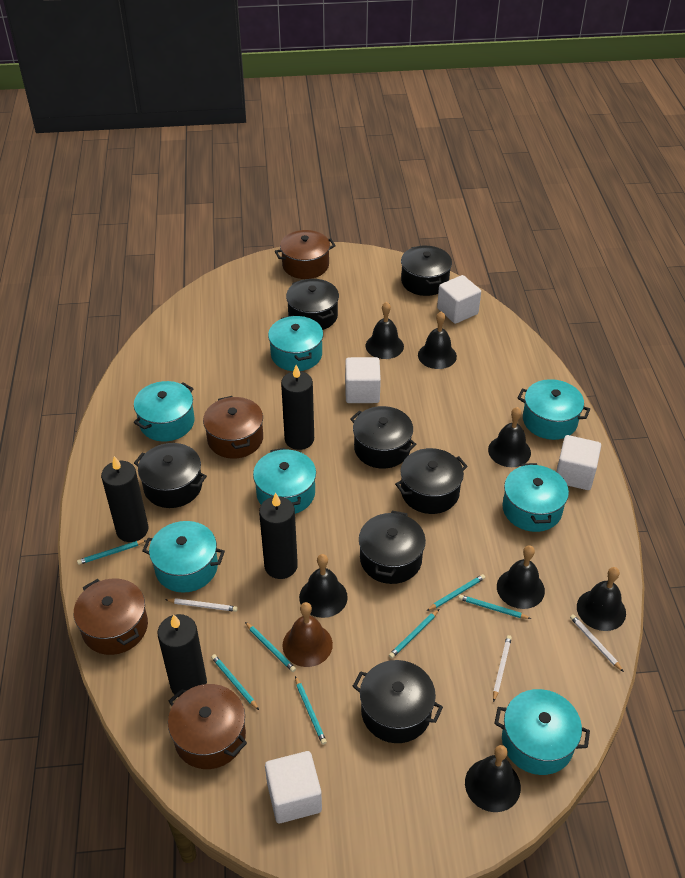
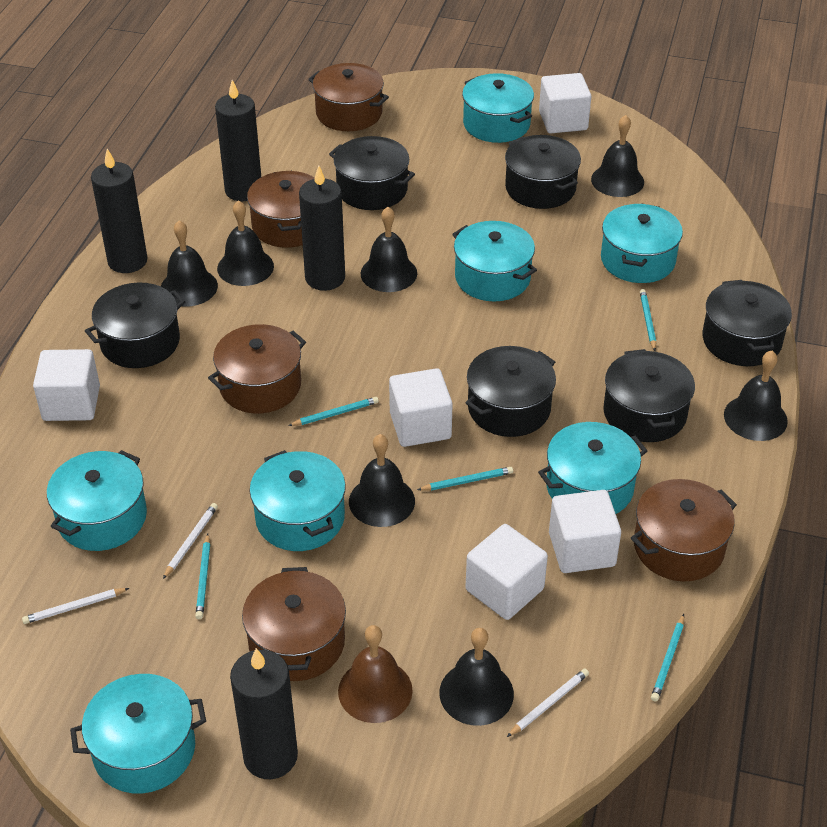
black pot: 7 -> 6
brown pot: 4 -> 5
turquoise pencil: 7 -> 5
white cube: 4 -> 5

